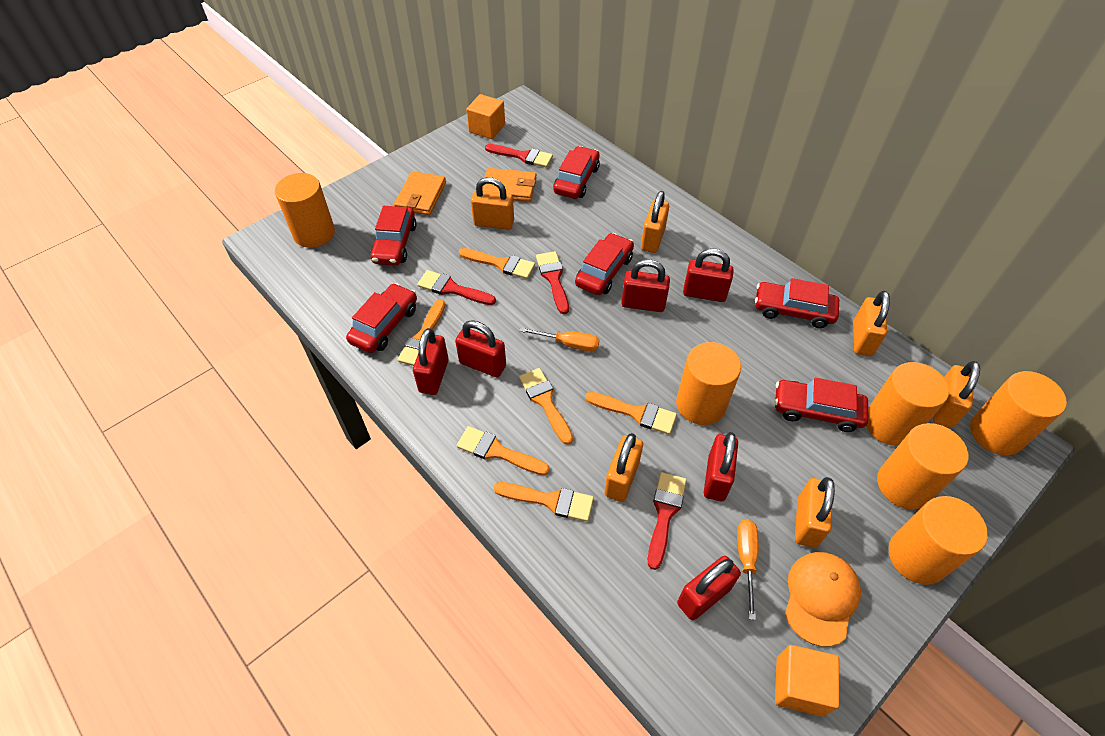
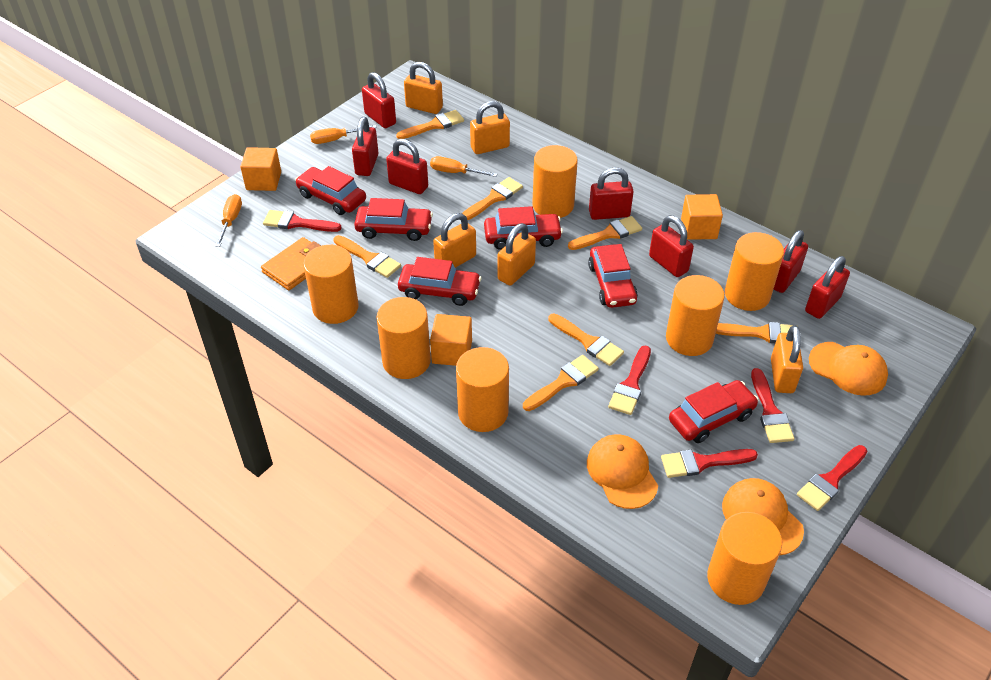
orange brush: 6 -> 7
orange cap: 1 -> 3
orange cube: 2 -> 3
orange cylinder: 6 -> 7
orange padlock: 6 -> 5
orange screwdriver: 2 -> 3
orange wallet: 2 -> 1
red brush: 4 -> 5
red padlock: 6 -> 7

